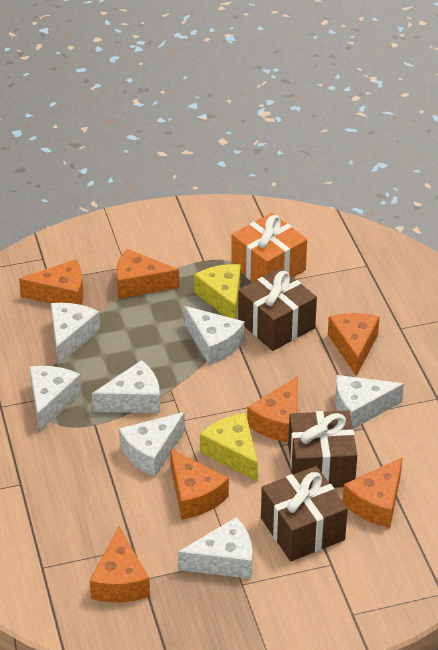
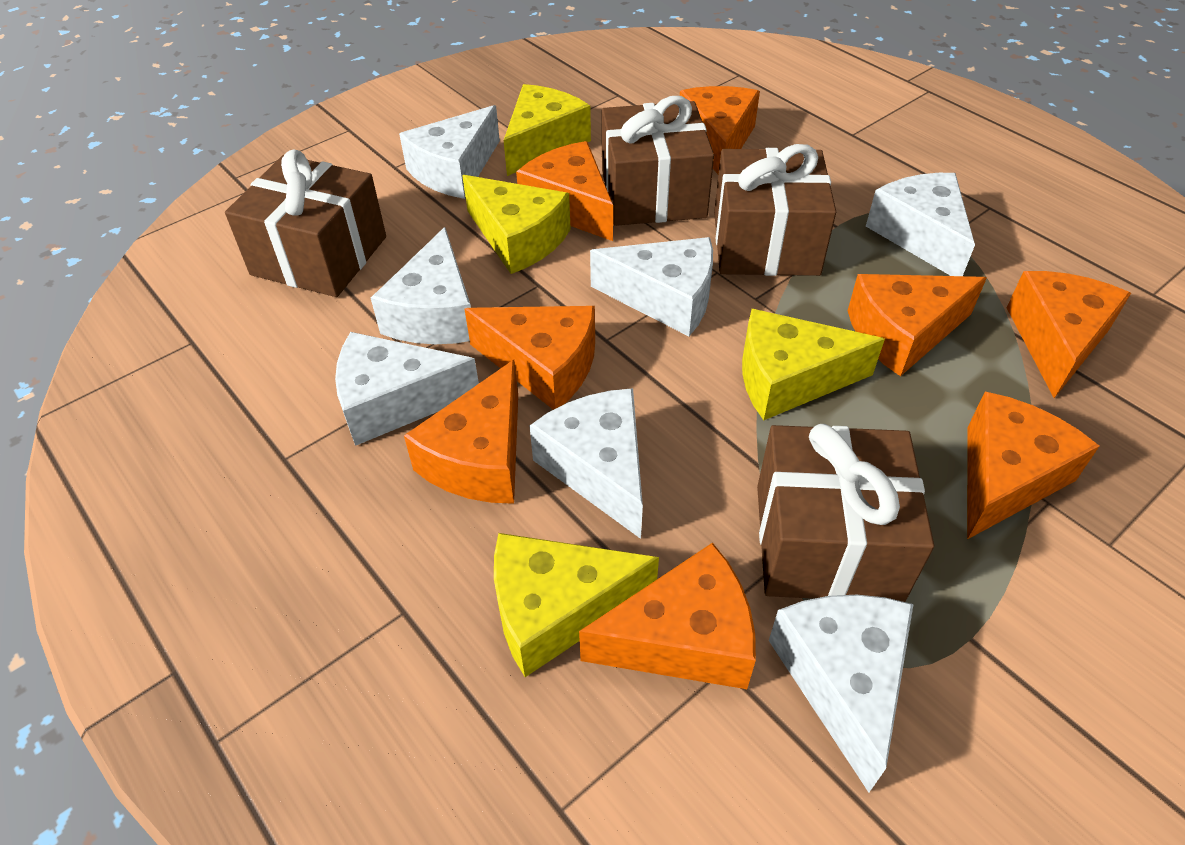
brown gift: 3 -> 4
orange cheese: 7 -> 8
orange gift: 1 -> 0
yellow cheese: 2 -> 4

